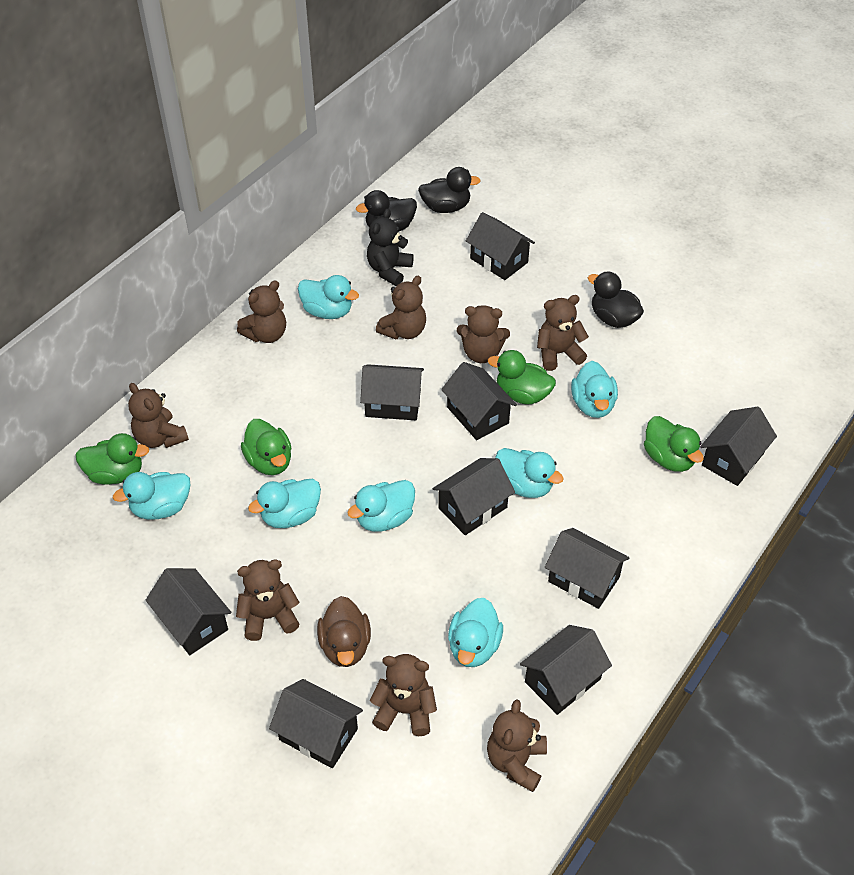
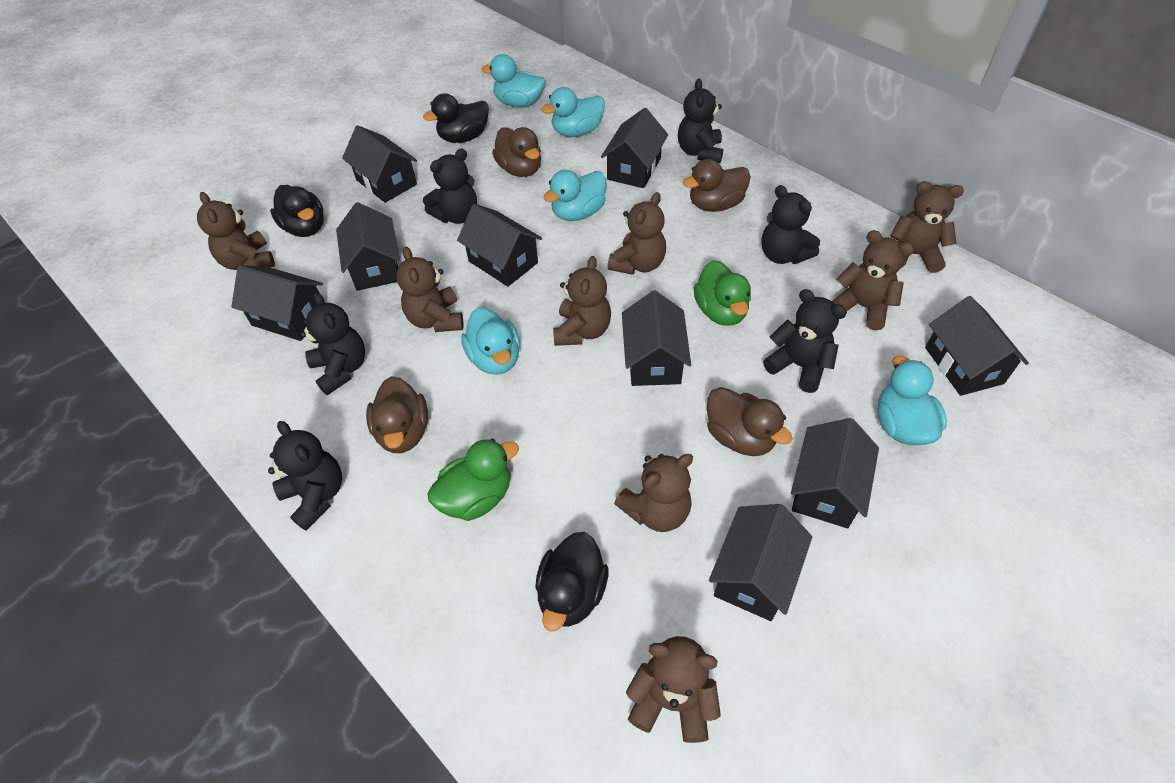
black teddy bear: 1 -> 6
brown duck: 1 -> 4
green duck: 4 -> 2
turquoise duck: 7 -> 5

